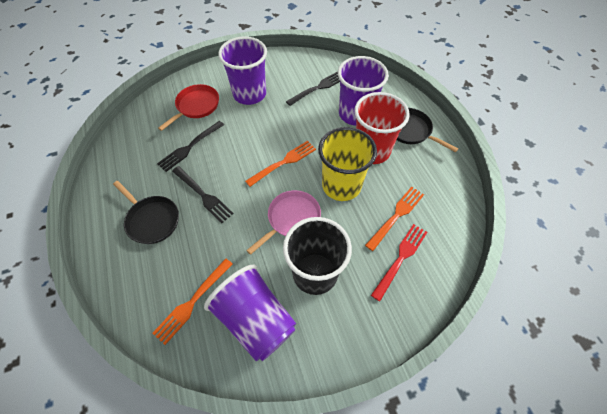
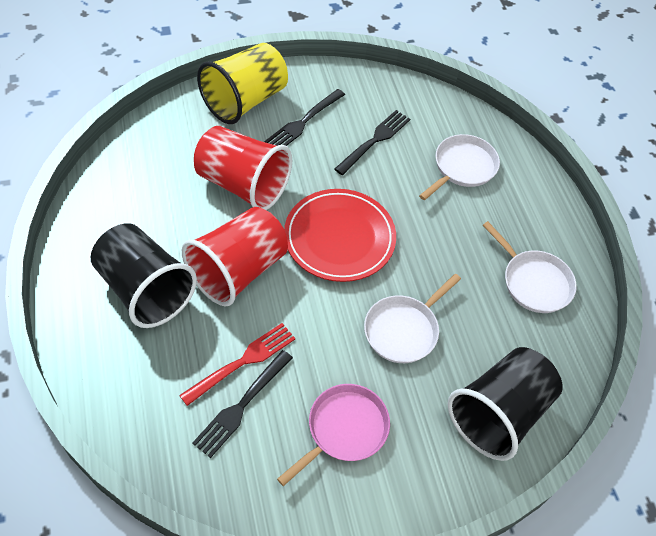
black cup: 1 -> 2
black pan: 2 -> 0
orange fork: 3 -> 0
purple cup: 3 -> 0
red cup: 1 -> 2
red pan: 1 -> 0
red plate: 0 -> 1
white pan: 0 -> 3

